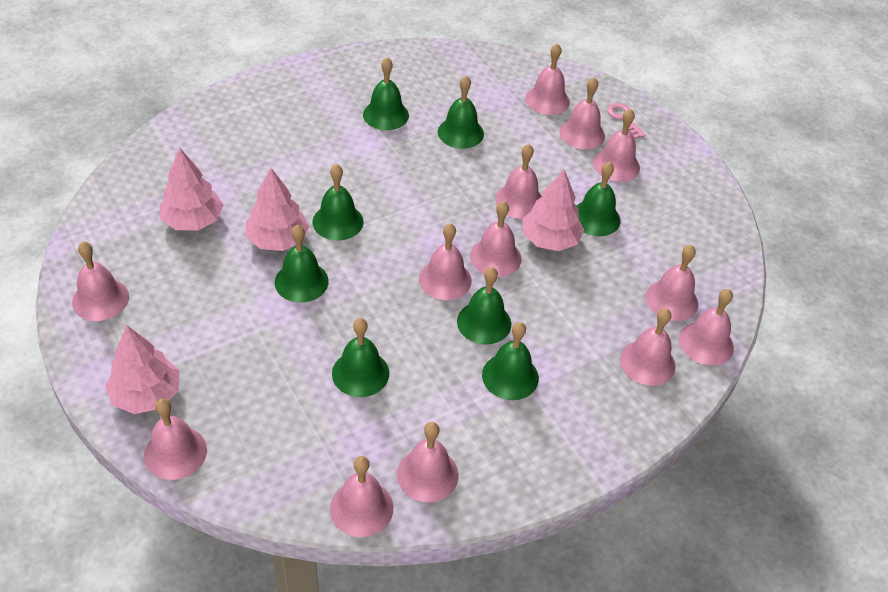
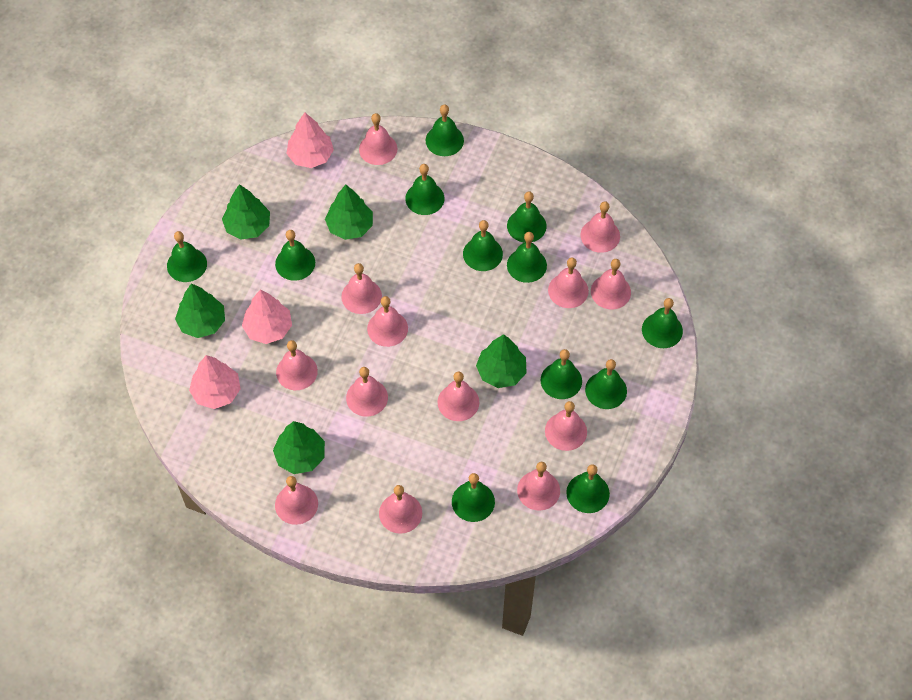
green bell: 8 -> 12
green tree: 0 -> 5
pink key: 1 -> 0
pink tree: 4 -> 3

